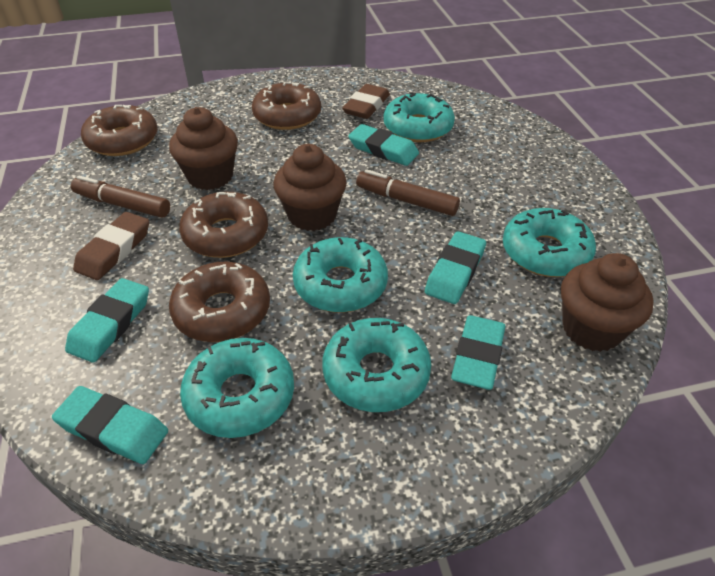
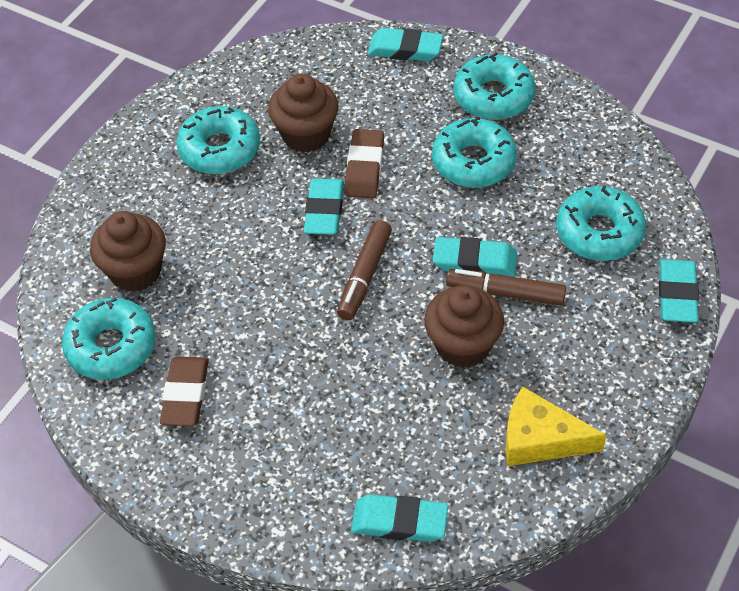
brown donut: 4 -> 0
yellow cheese: 0 -> 1

